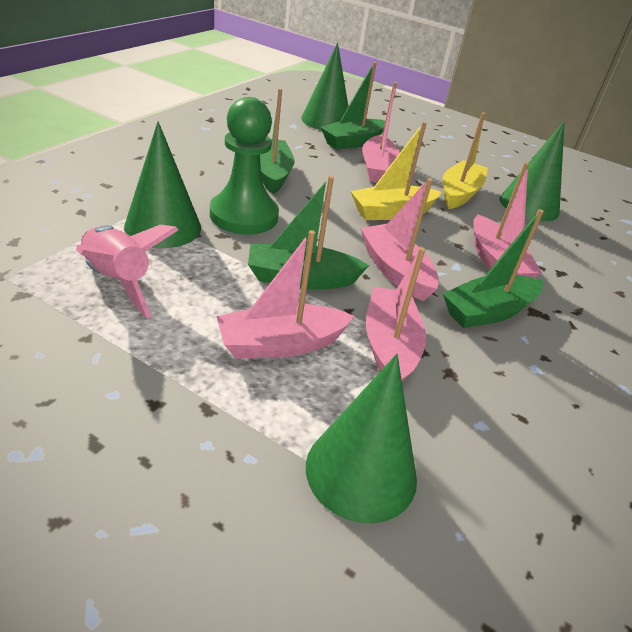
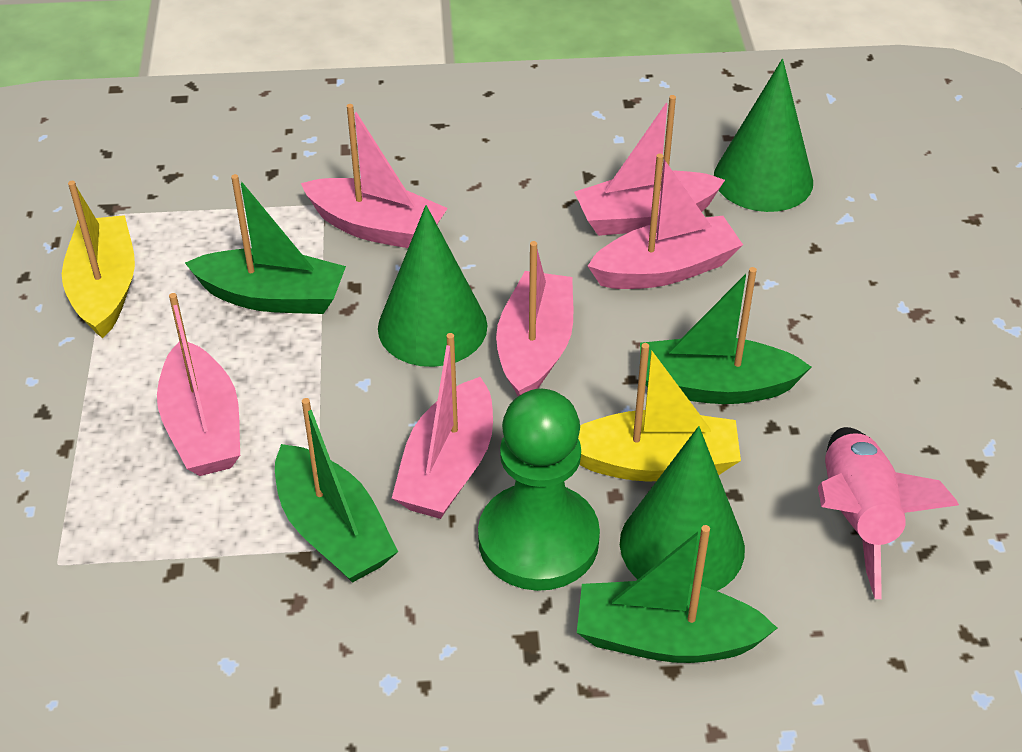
green cone: 4 -> 3
pink boat: 5 -> 6

